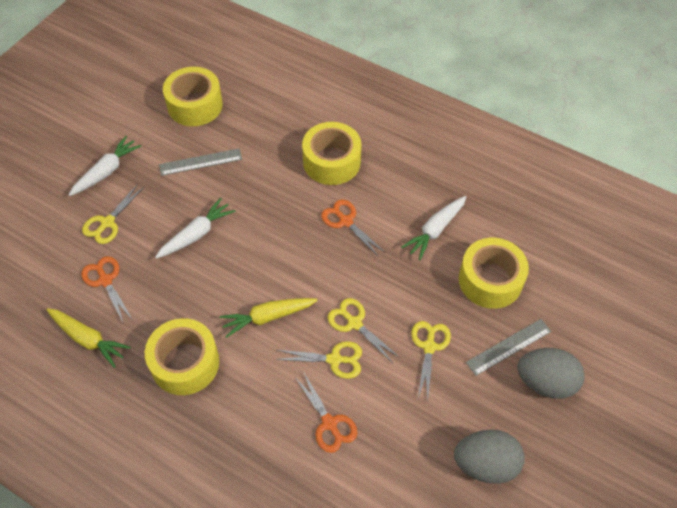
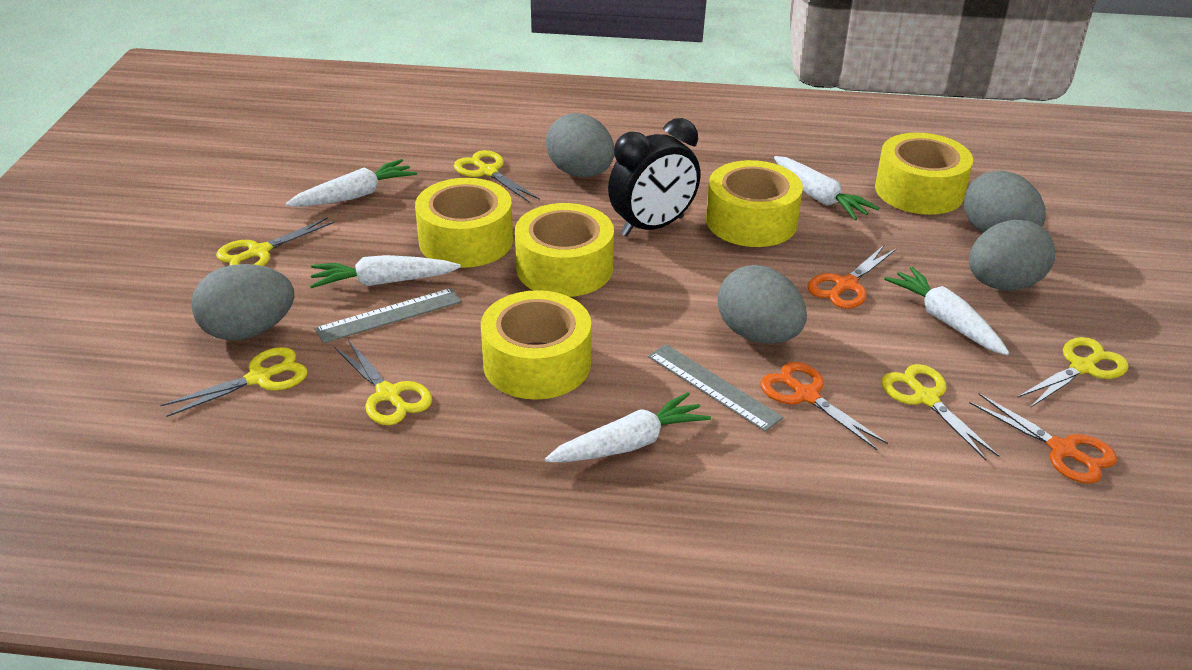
black clock: 0 -> 1
grey egg: 2 -> 5
white carrot: 3 -> 5
yellow carrot: 2 -> 0
yellow scissors: 4 -> 6
yellow tape: 4 -> 5

